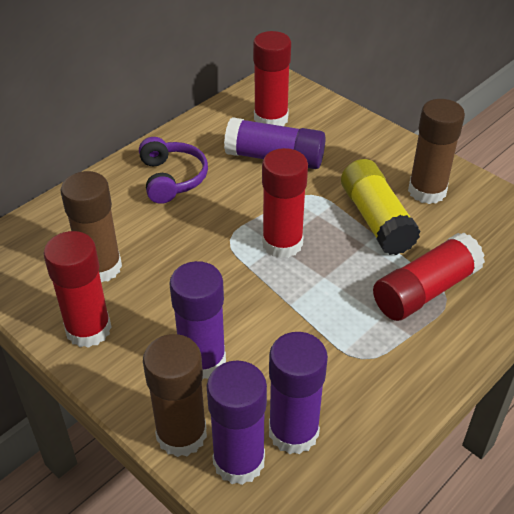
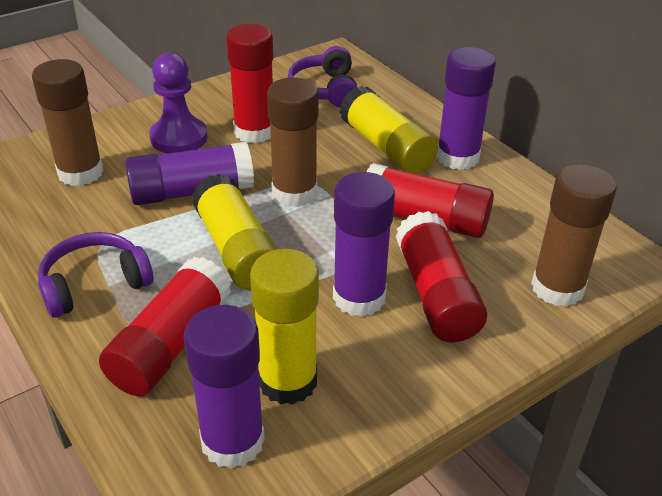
purple headphones: 1 -> 2
purple pawn: 0 -> 1
yellow glue stick: 1 -> 3

